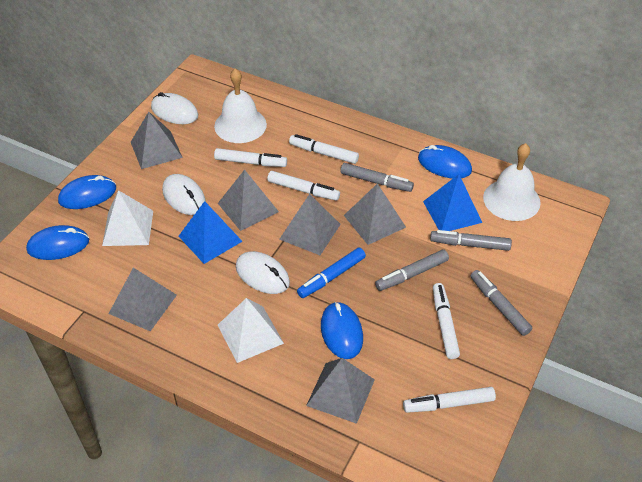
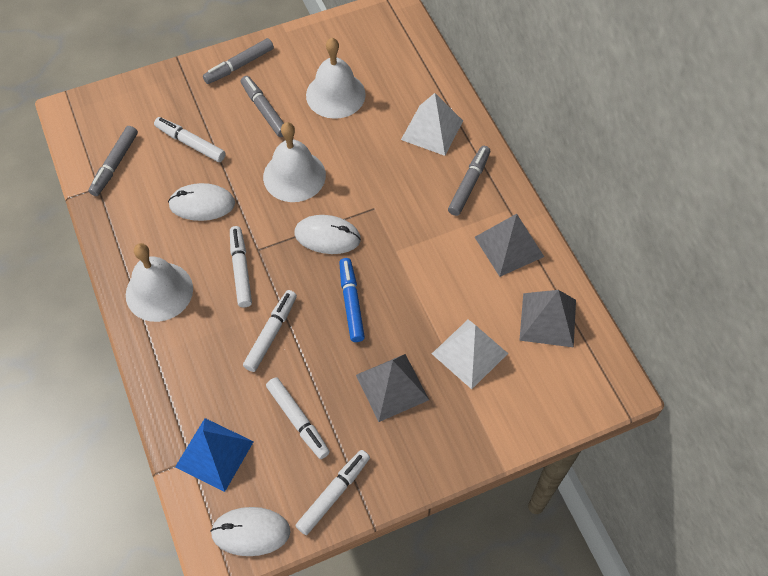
blue mouse: 4 -> 0
blue pyramid: 2 -> 1
grey pyramid: 6 -> 3
white bell: 2 -> 3

